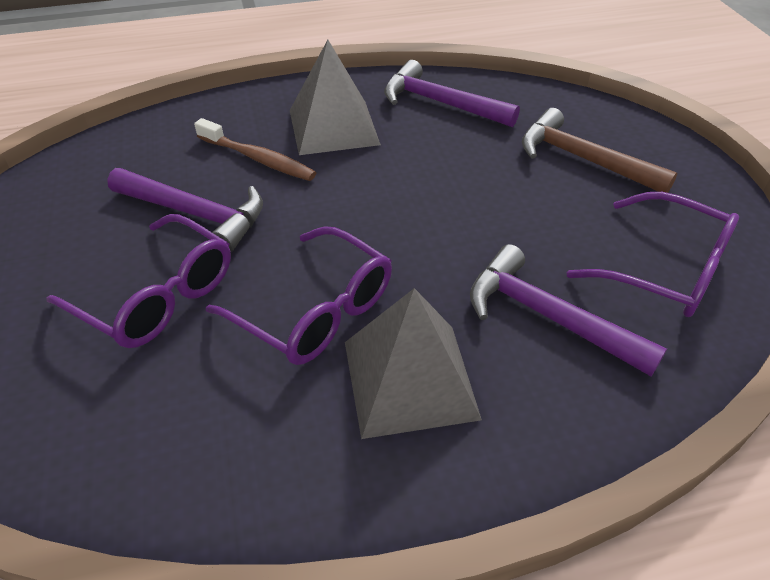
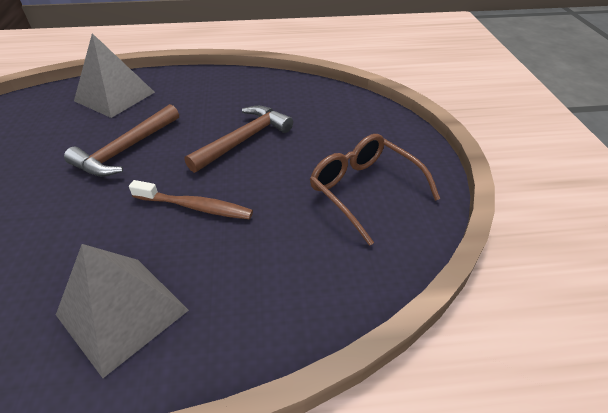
brown glasses: 0 -> 1
brown hammer: 1 -> 2
purple glasses: 3 -> 0
purple hammer: 3 -> 0

